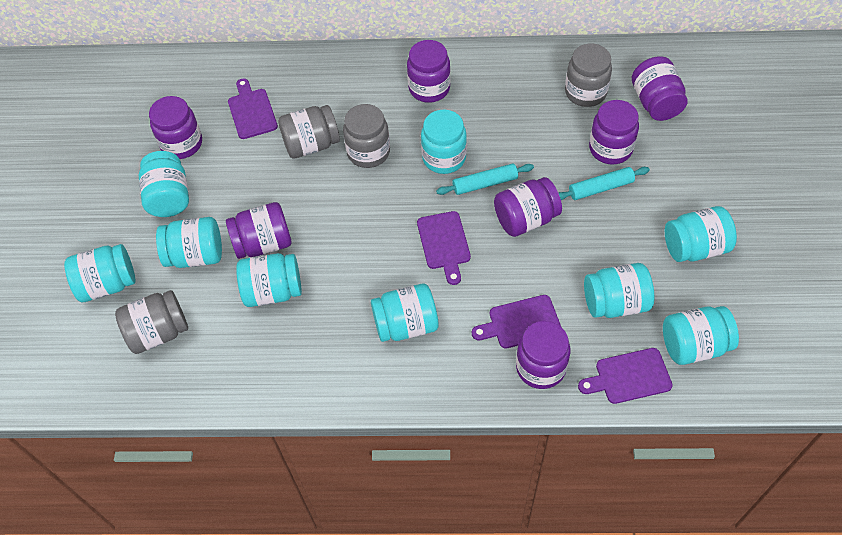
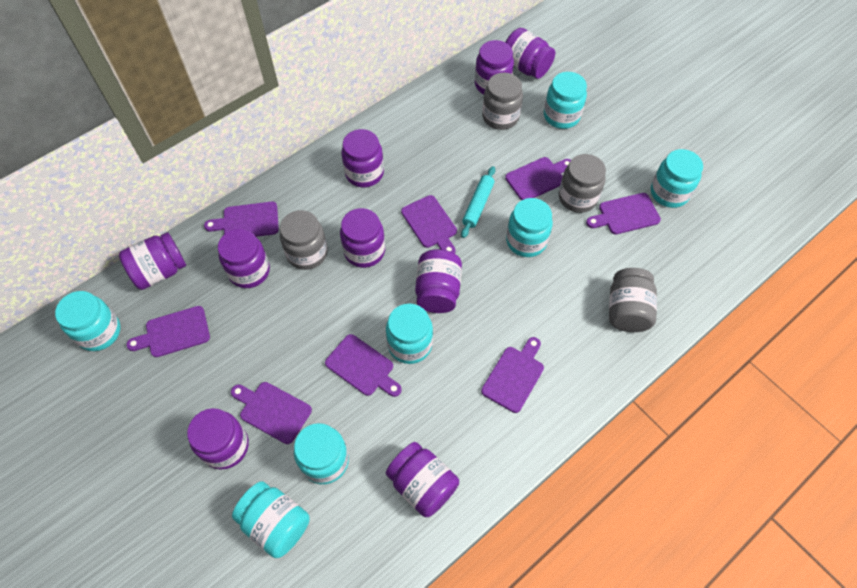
purple cutting board: 4 -> 8
purple jar: 7 -> 9
turquoise jar: 9 -> 7
turquoise rolling pin: 2 -> 1

